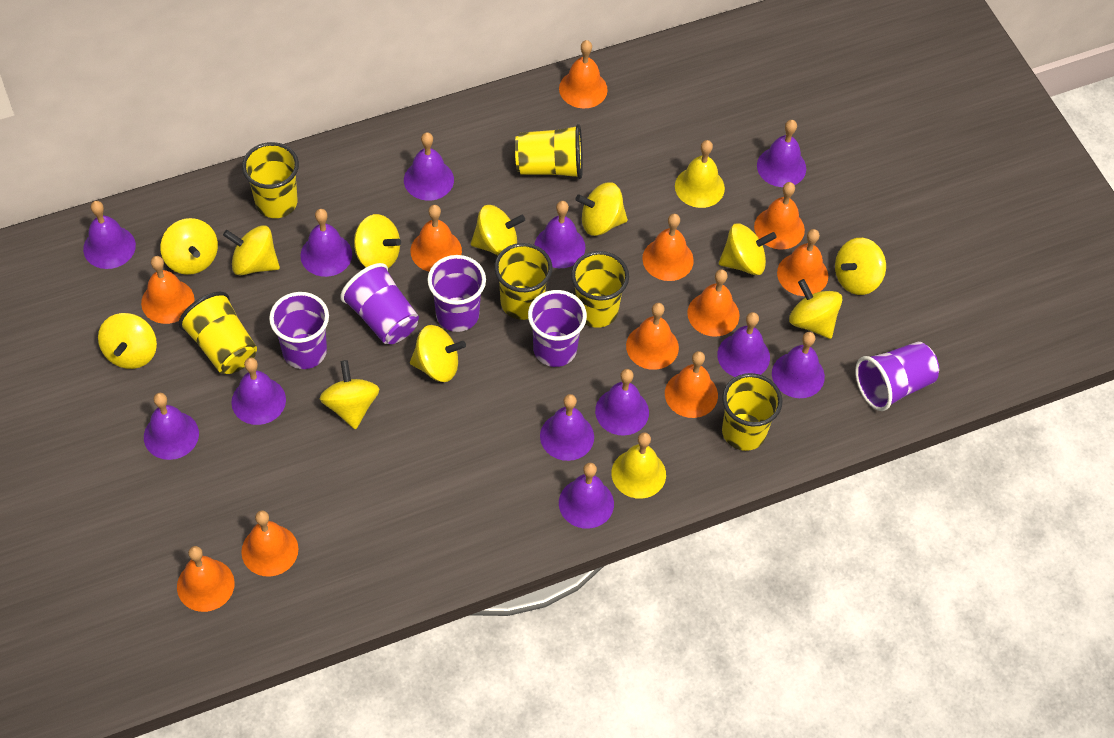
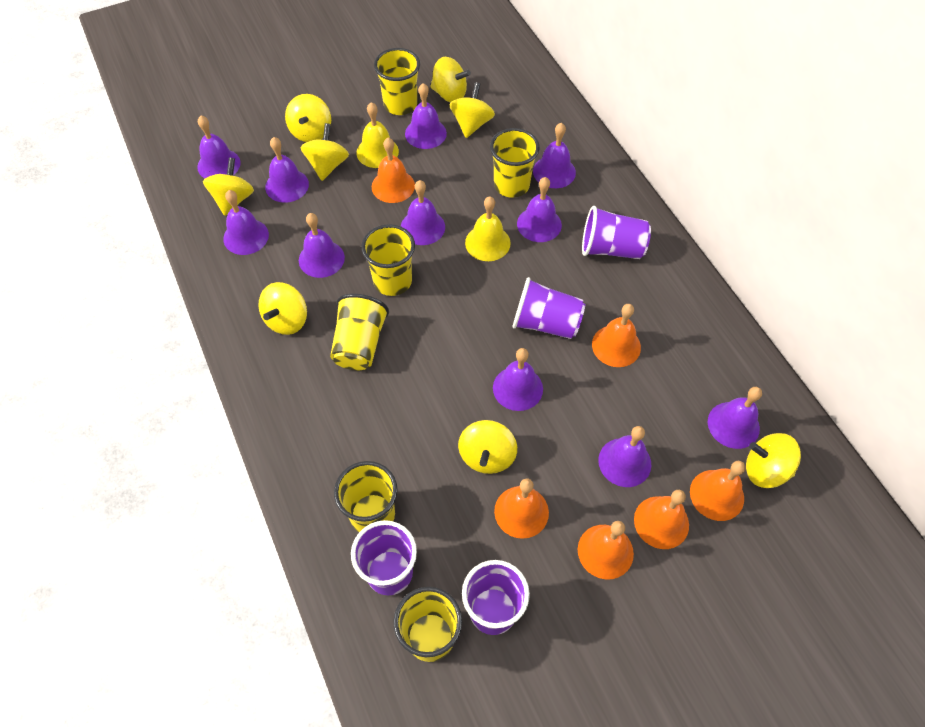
orange bell: 11 -> 6
purple bell: 12 -> 11
purple cup: 5 -> 4
yellow spinning top: 11 -> 8

